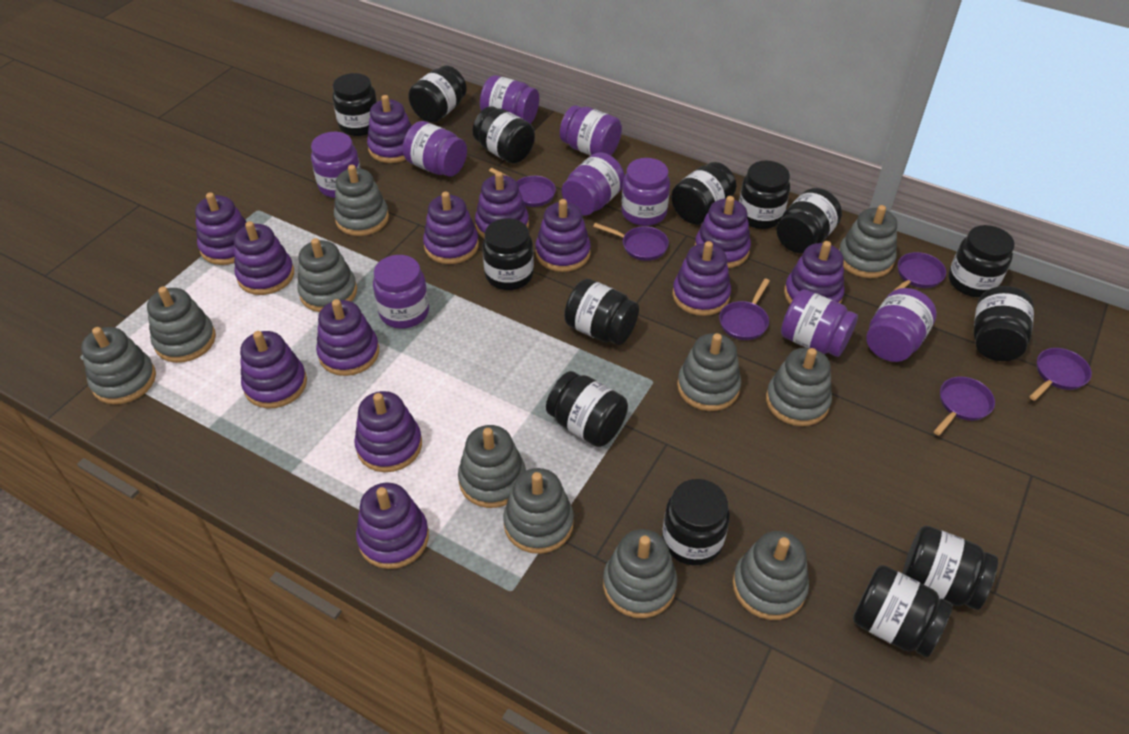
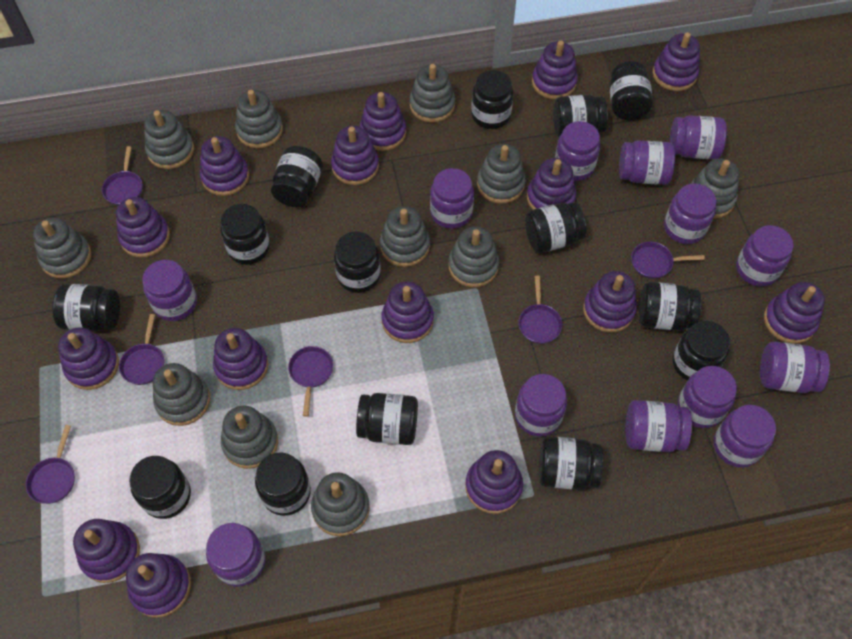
purple jar: 9 -> 13
purple stacking toy: 13 -> 15

